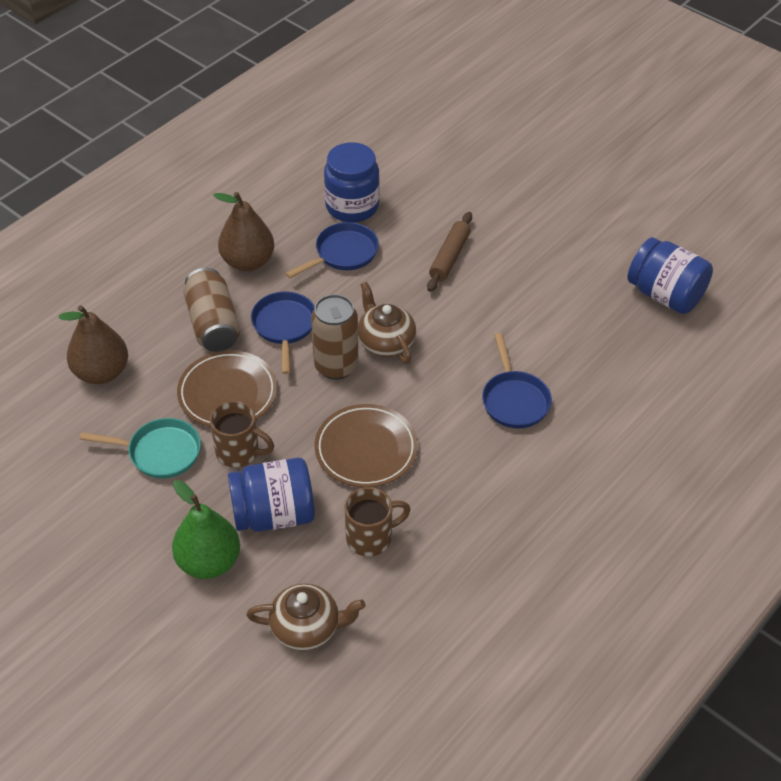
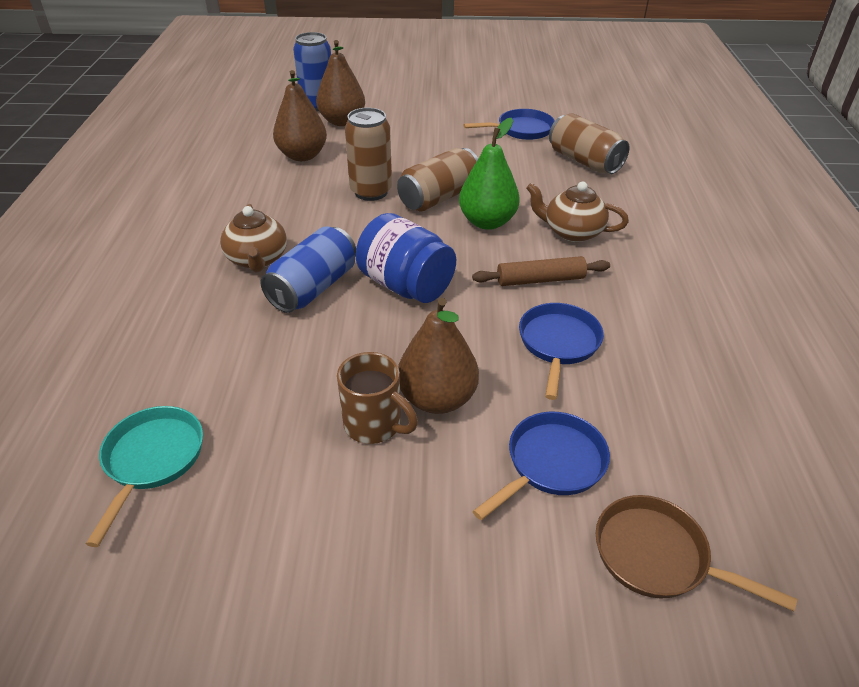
blue can: 0 -> 2
blue jar: 3 -> 1
brown can: 2 -> 3
brown mug: 2 -> 1
brown pan: 0 -> 1
brown pear: 2 -> 3
brown plate: 2 -> 0

